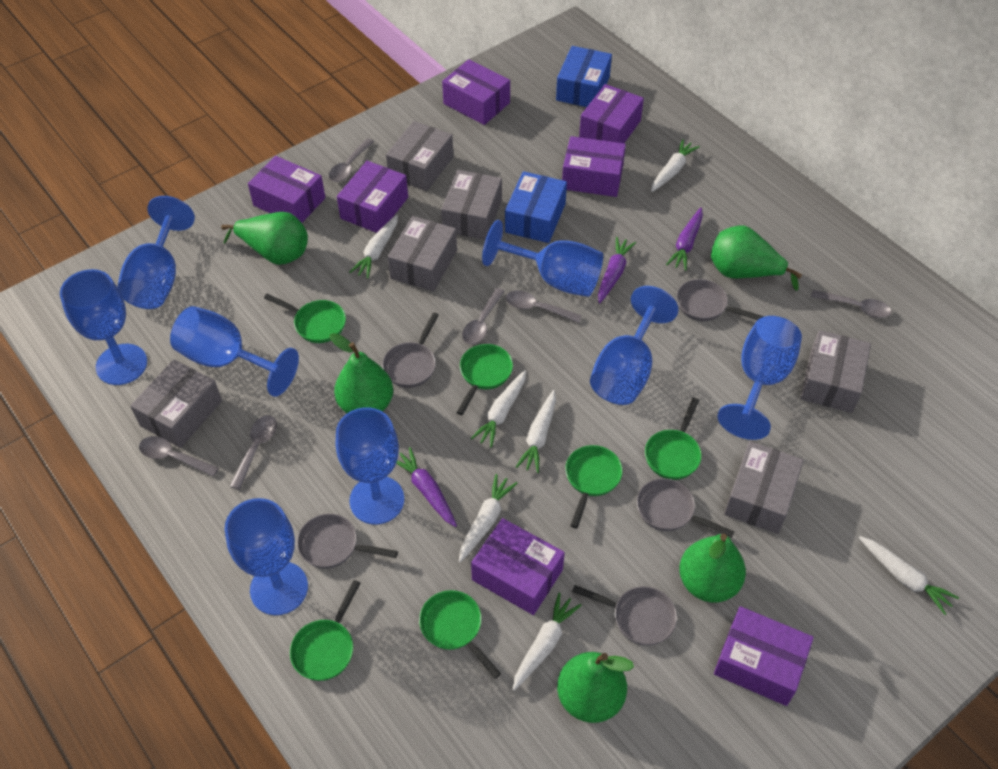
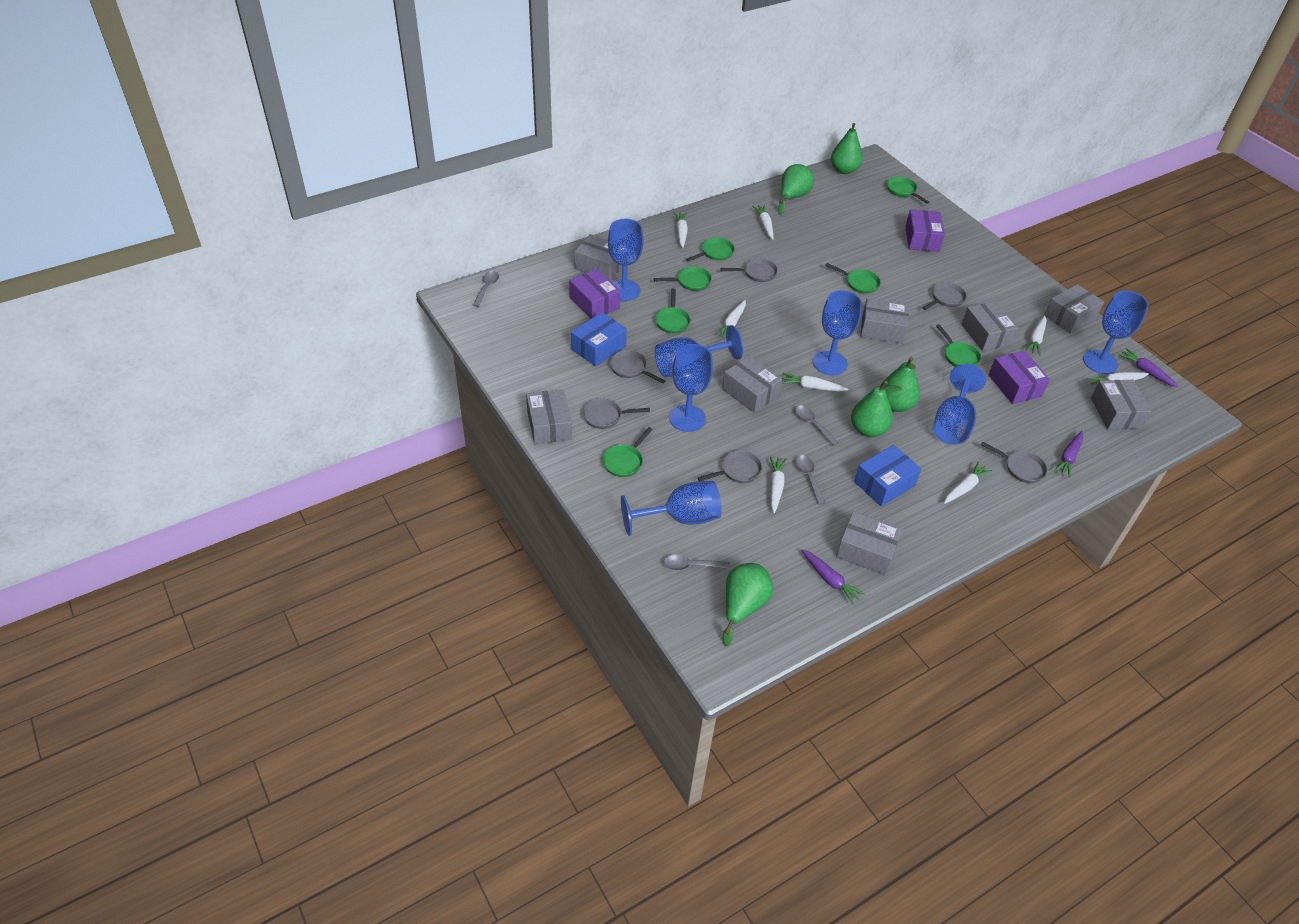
blue goblet: 8 -> 7
green pan: 6 -> 7
grey box: 6 -> 8
grey pan: 5 -> 6
grey spoon: 6 -> 4
purple box: 7 -> 3
white carrot: 7 -> 8

